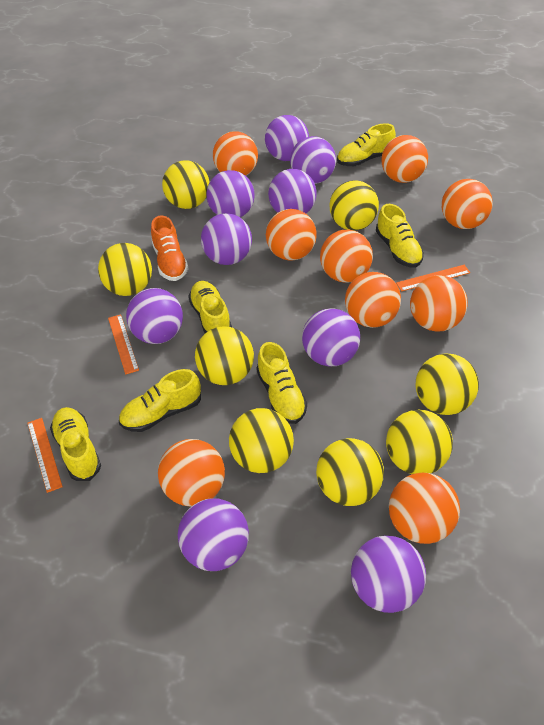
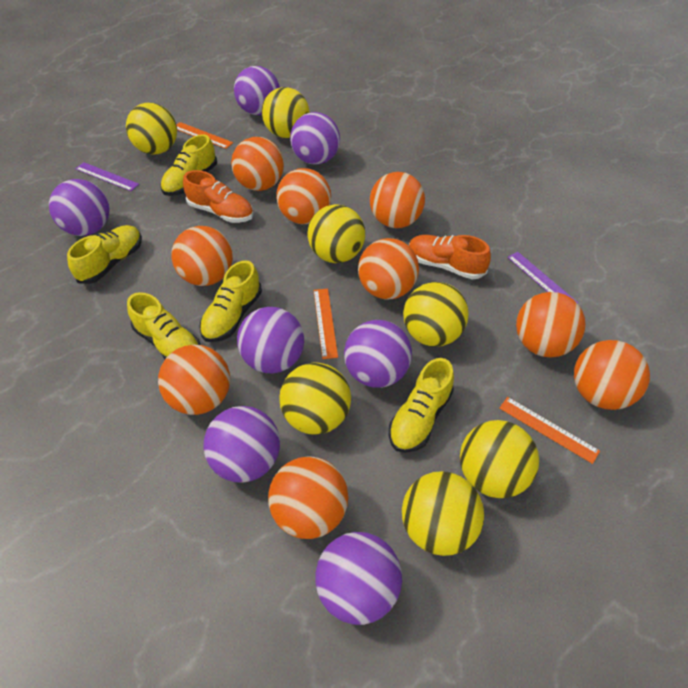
orange shoe: 1 -> 2
purple ball: 9 -> 7
purple ruler: 0 -> 2
yellow ball: 8 -> 7
yellow shoe: 6 -> 5

